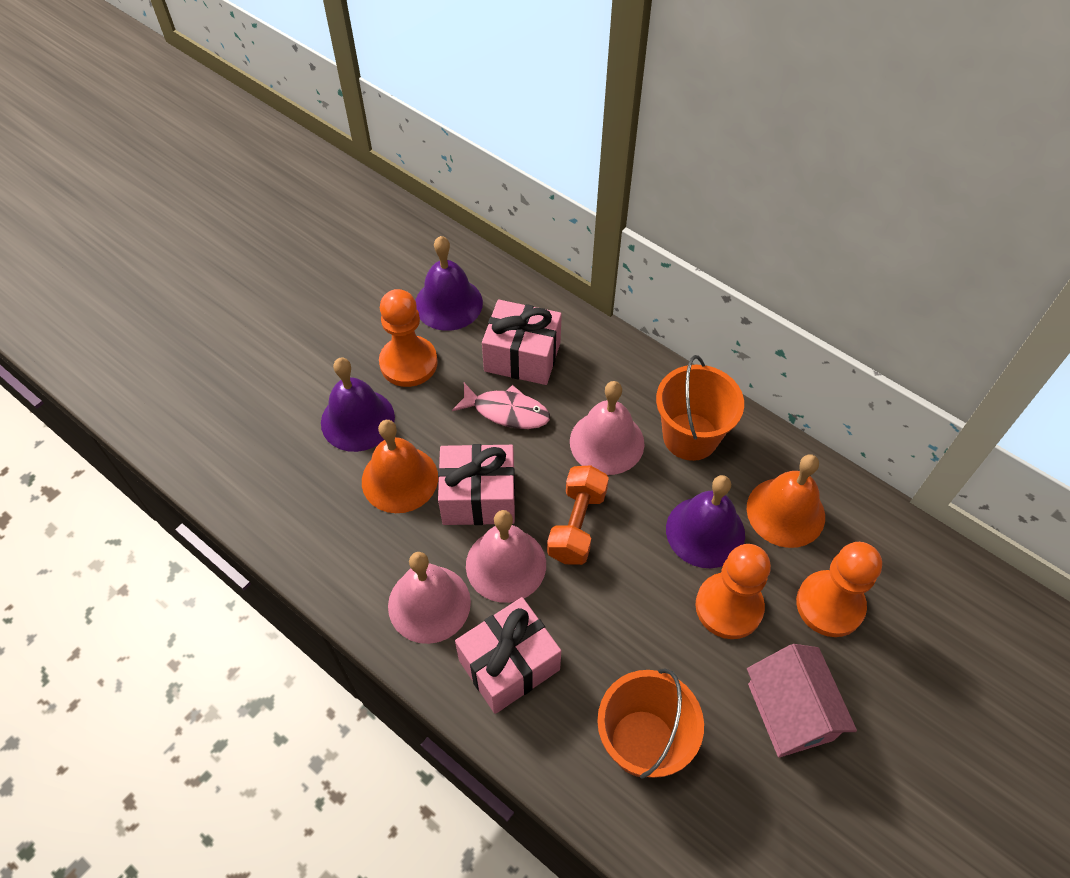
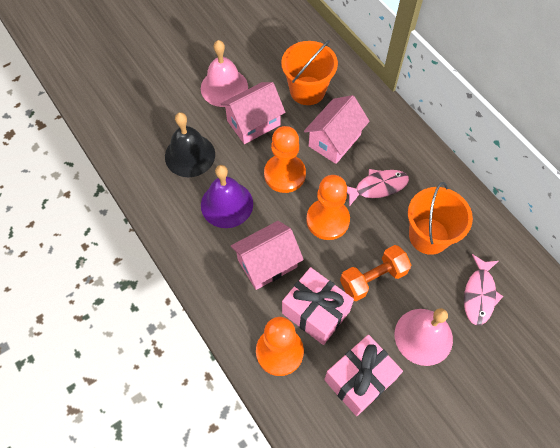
black bell: 0 -> 1
orange bell: 2 -> 0
pink bell: 3 -> 2
pink fish: 1 -> 2
pink gift: 3 -> 2
pink house: 1 -> 3
purple bell: 3 -> 1

